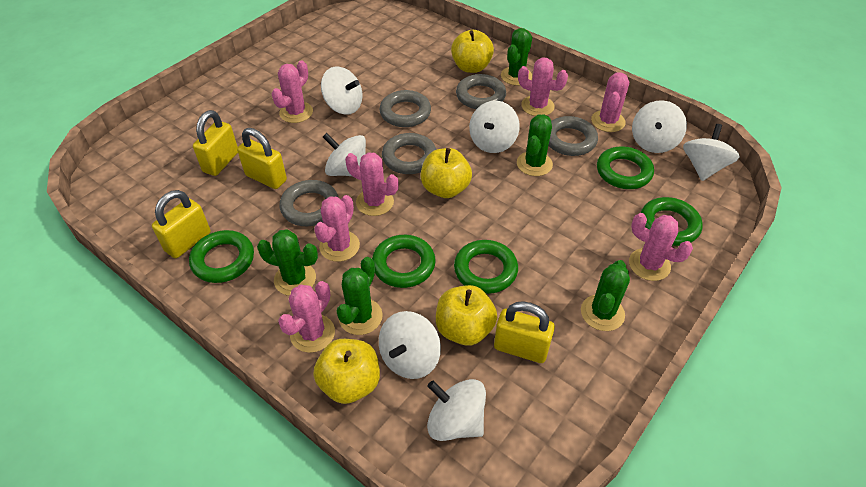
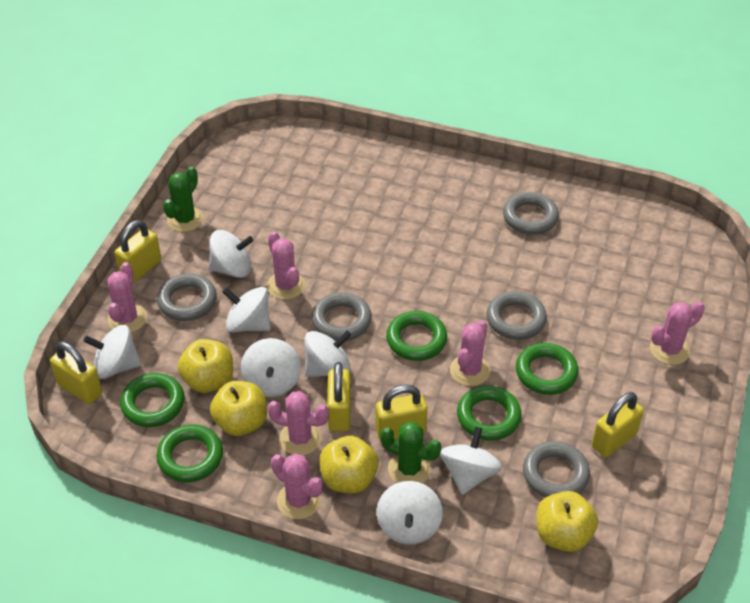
green cactus: 5 -> 2
pink cactus: 7 -> 6
yellow padlock: 4 -> 5

